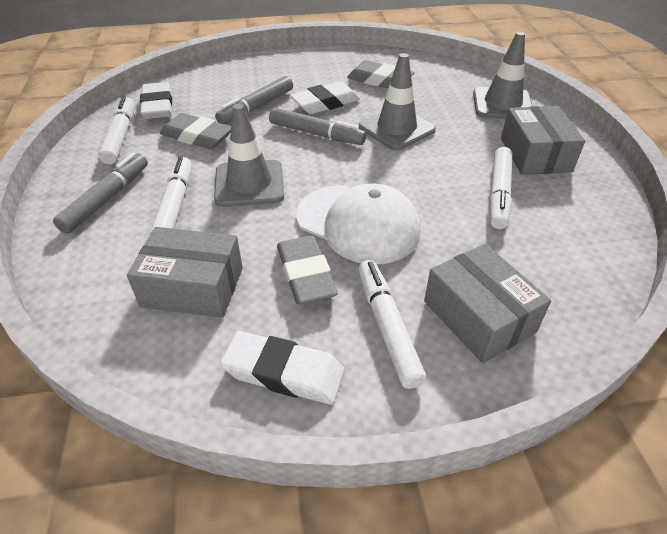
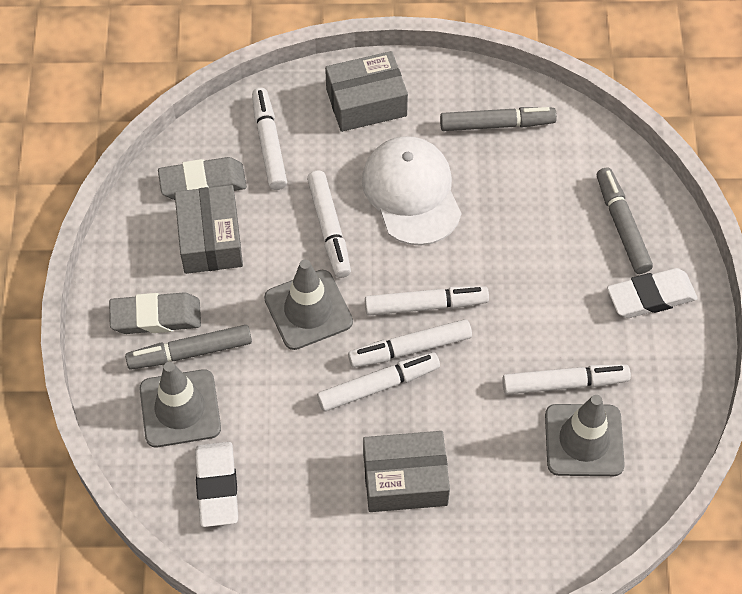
grey eraser: 3 -> 2
white eraser: 3 -> 2
white marker: 4 -> 6

